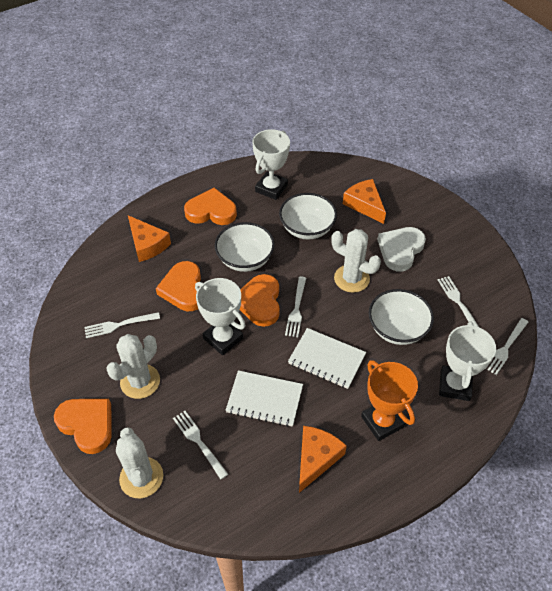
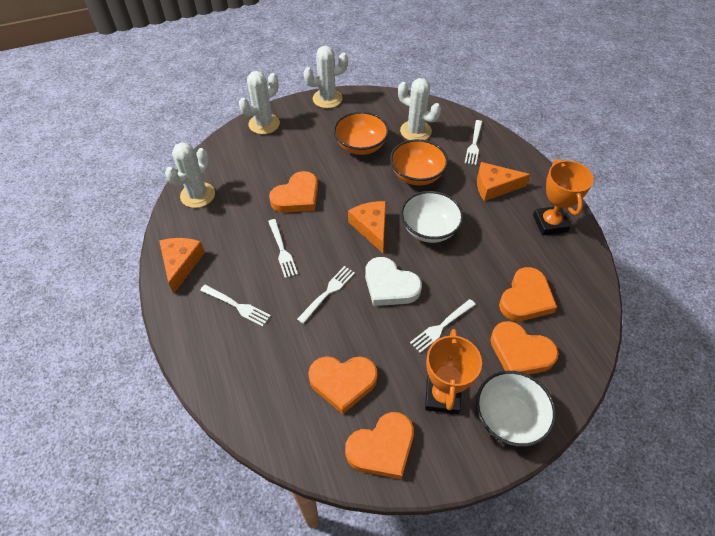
orange bowl: 0 -> 2
orange heart: 4 -> 5
orange trophy: 1 -> 2
white bowl: 3 -> 2
white cactus: 3 -> 4
white notebook: 2 -> 0
white trophy: 3 -> 0

